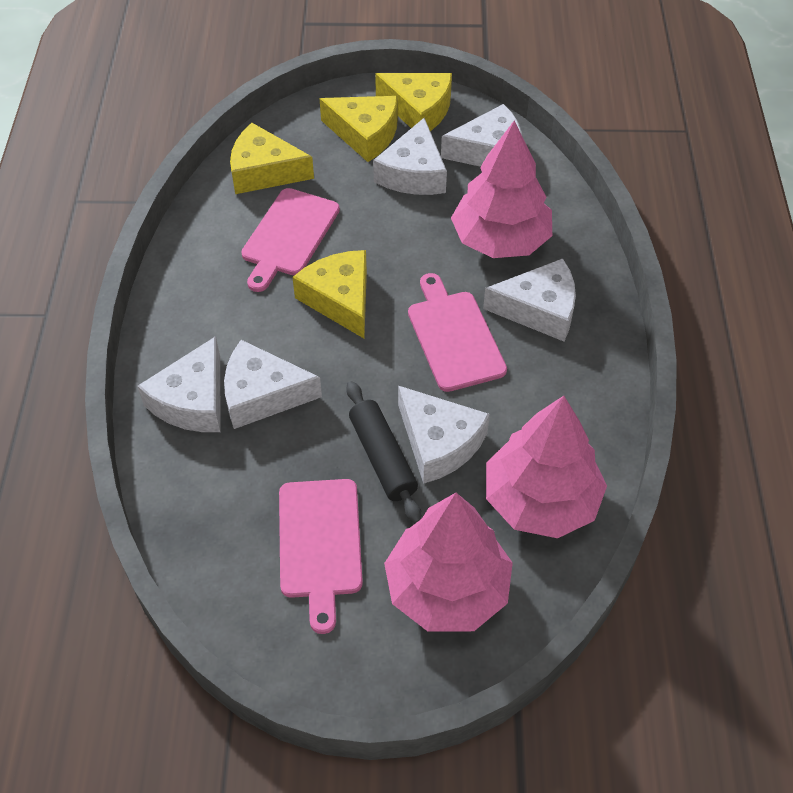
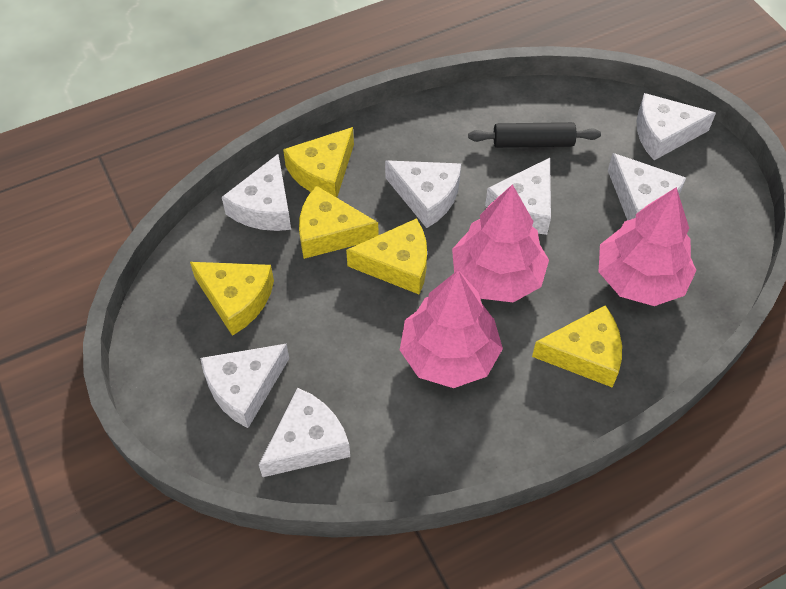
pink cutting board: 3 -> 0
white cheese: 6 -> 7
yellow cheese: 4 -> 5

